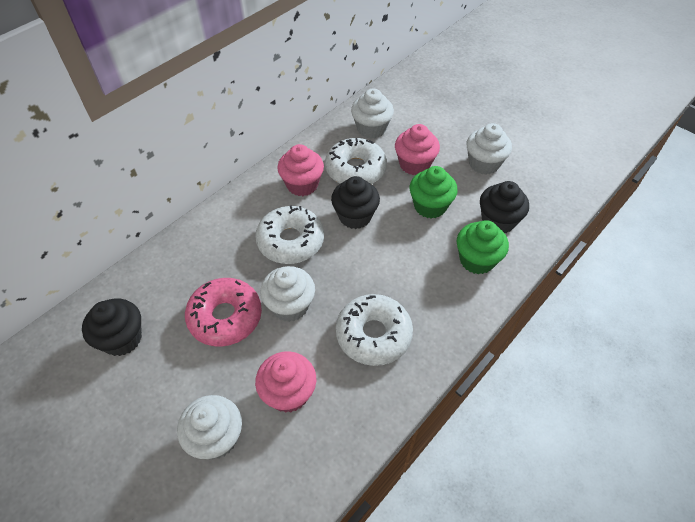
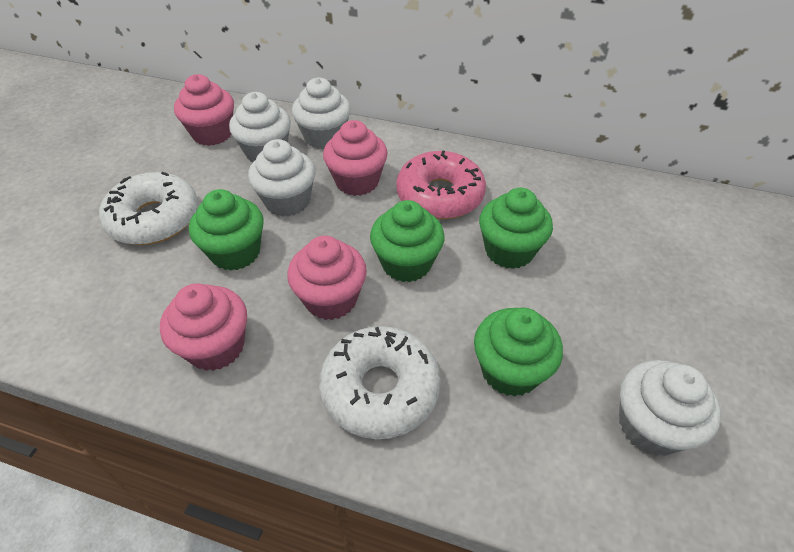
black cupcake: 3 -> 0
green cupcake: 2 -> 4
pink cupcake: 3 -> 4
white donut: 3 -> 2

